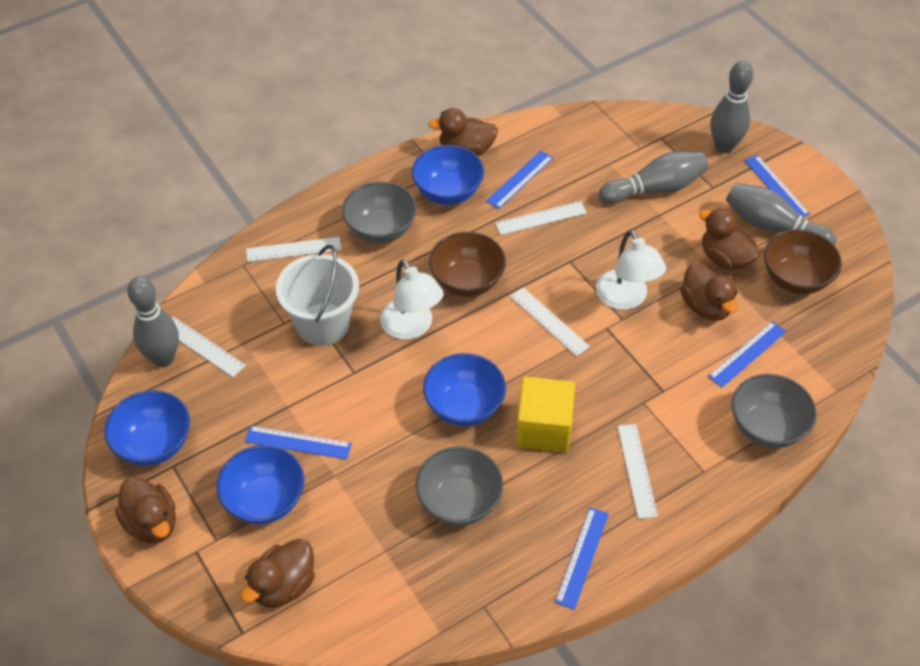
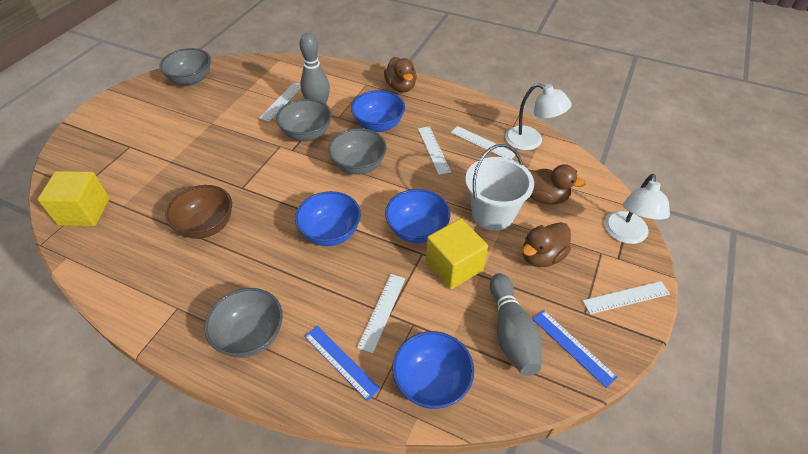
blue ruler: 5 -> 2
brown bowl: 2 -> 1
brown duck: 5 -> 3
grey bowl: 3 -> 4
grey bowling pin: 4 -> 2
yellow cube: 1 -> 2

